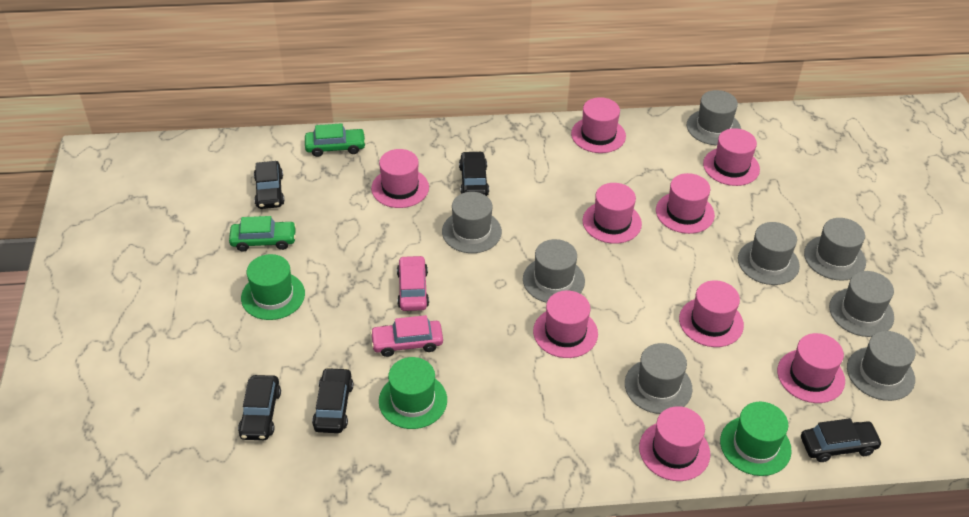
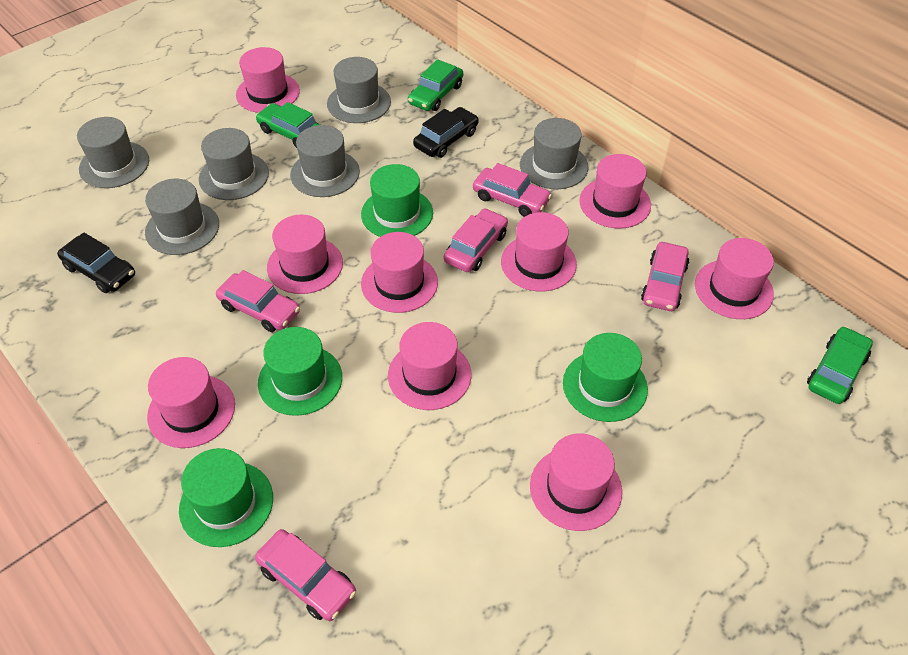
black car: 5 -> 2
green car: 2 -> 3
green hat: 3 -> 4
grey hat: 8 -> 6
pink car: 2 -> 5

